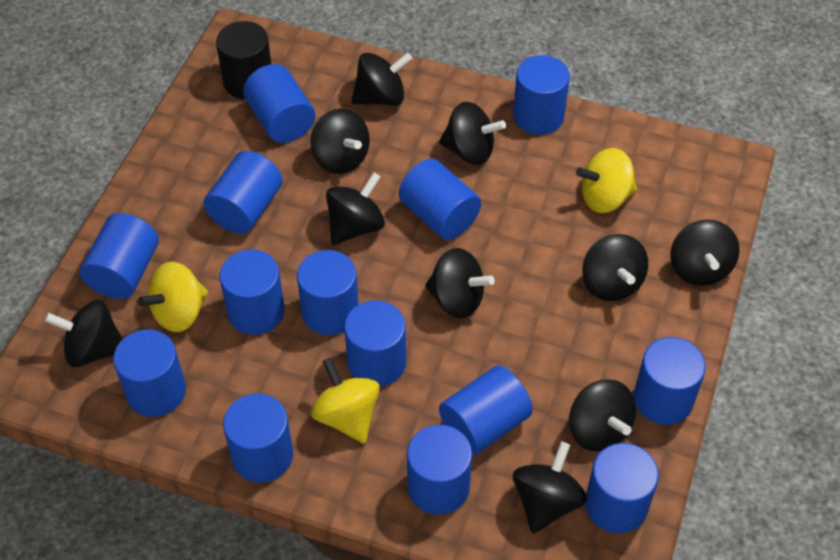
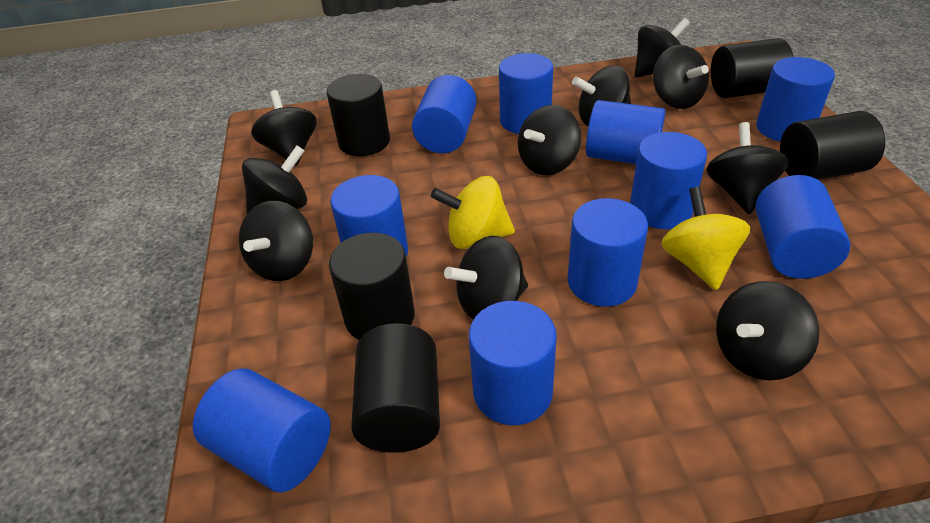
black cylinder: 1 -> 5
blue cylinder: 14 -> 10
yellow spinning top: 3 -> 2

